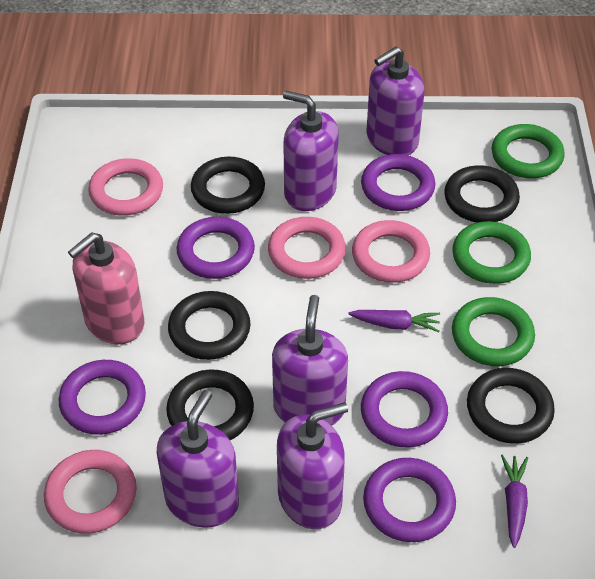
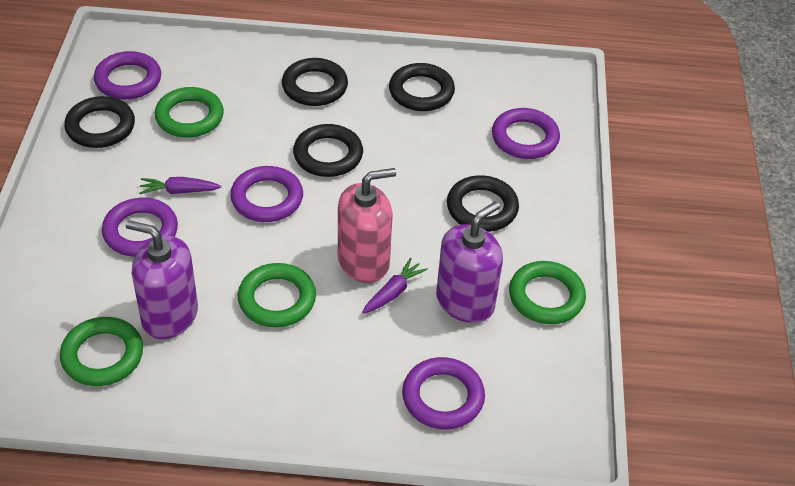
green ring: 3 -> 4
pink ring: 4 -> 0
purple soap dispenser: 5 -> 2

